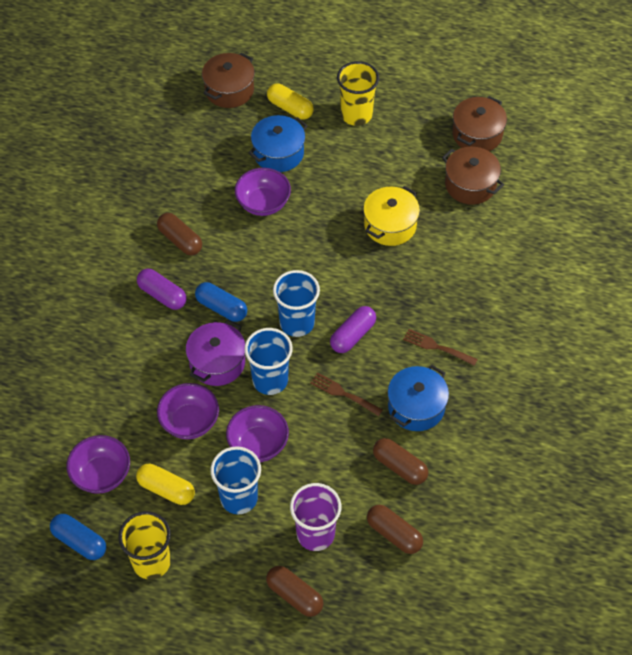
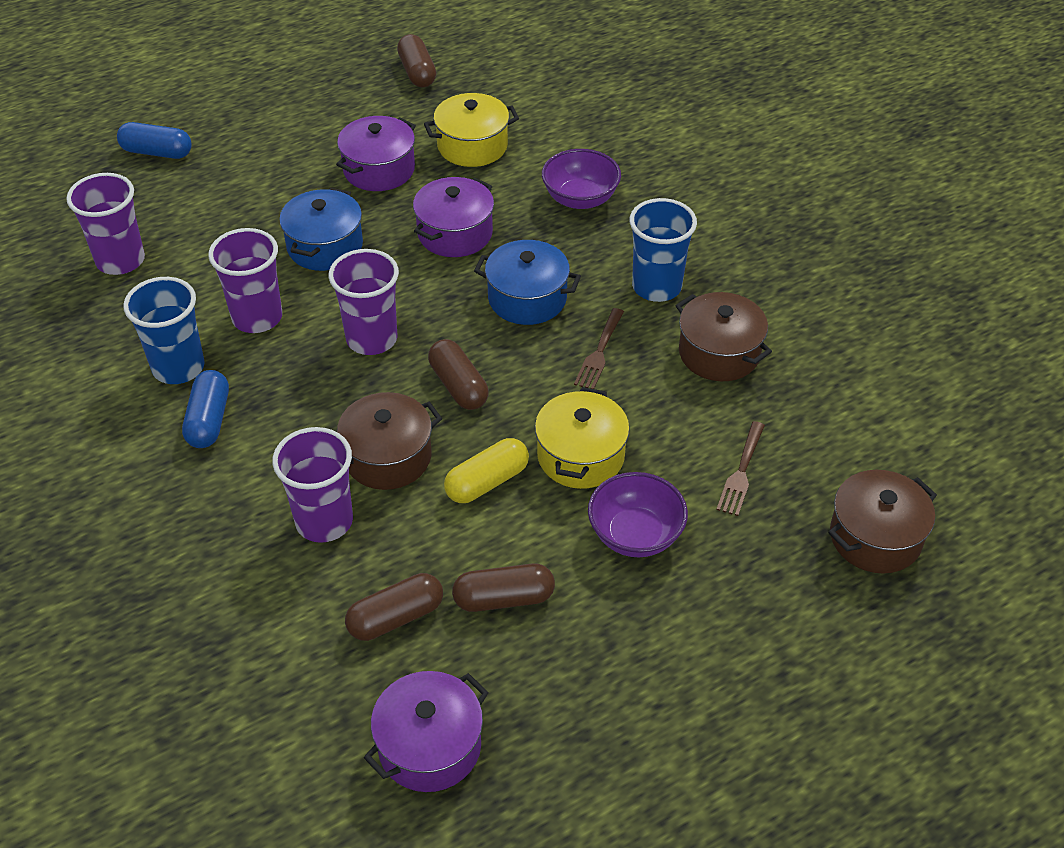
blue cup: 3 -> 2
purple bowl: 4 -> 2
purple capsule: 2 -> 0
purple cup: 1 -> 4
purple pot: 1 -> 3
yellow capsule: 2 -> 1
yellow cup: 2 -> 0
yellow pot: 1 -> 2

